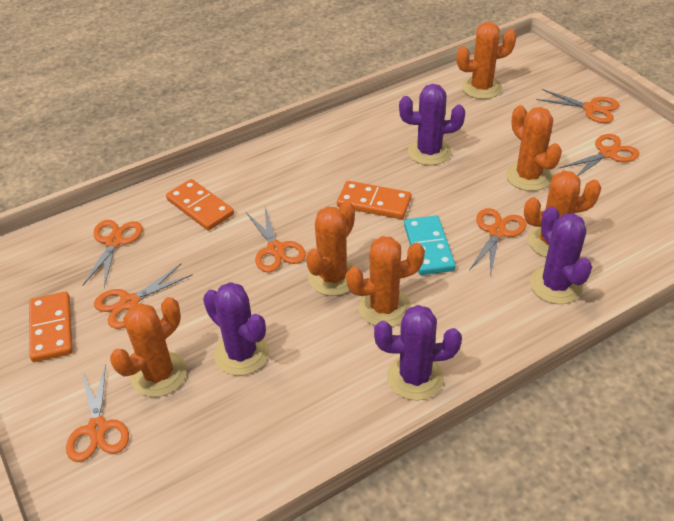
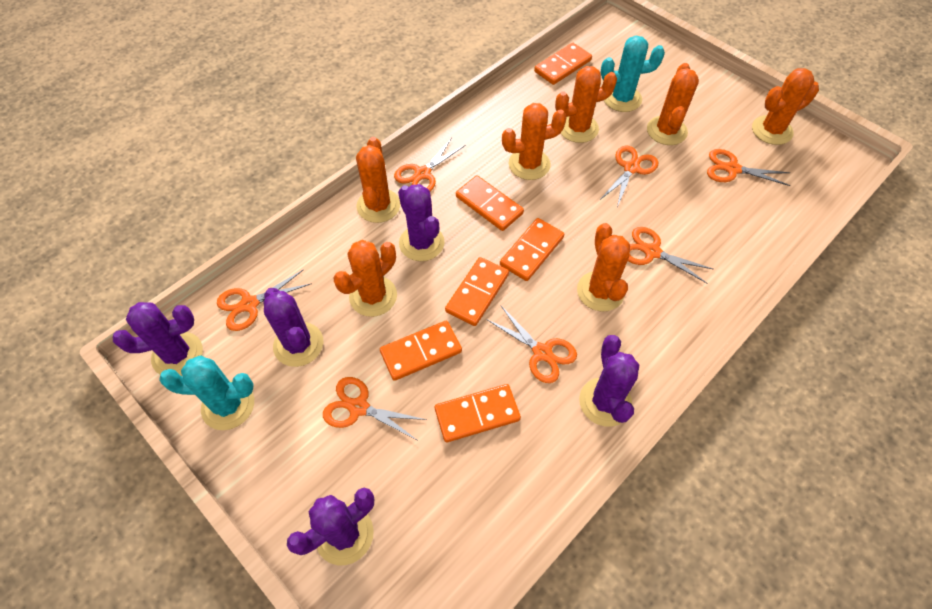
orange cactus: 6 -> 7
orange domino: 3 -> 6
purple cactus: 4 -> 5
turquoise cactus: 0 -> 2
turquoise domino: 1 -> 0

